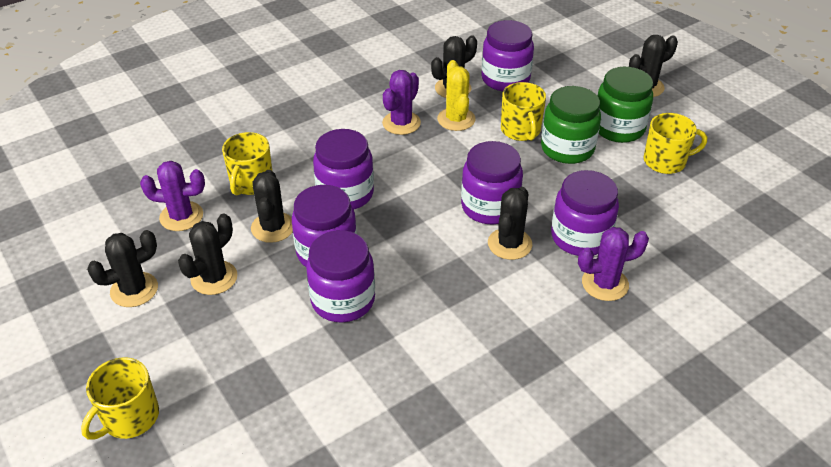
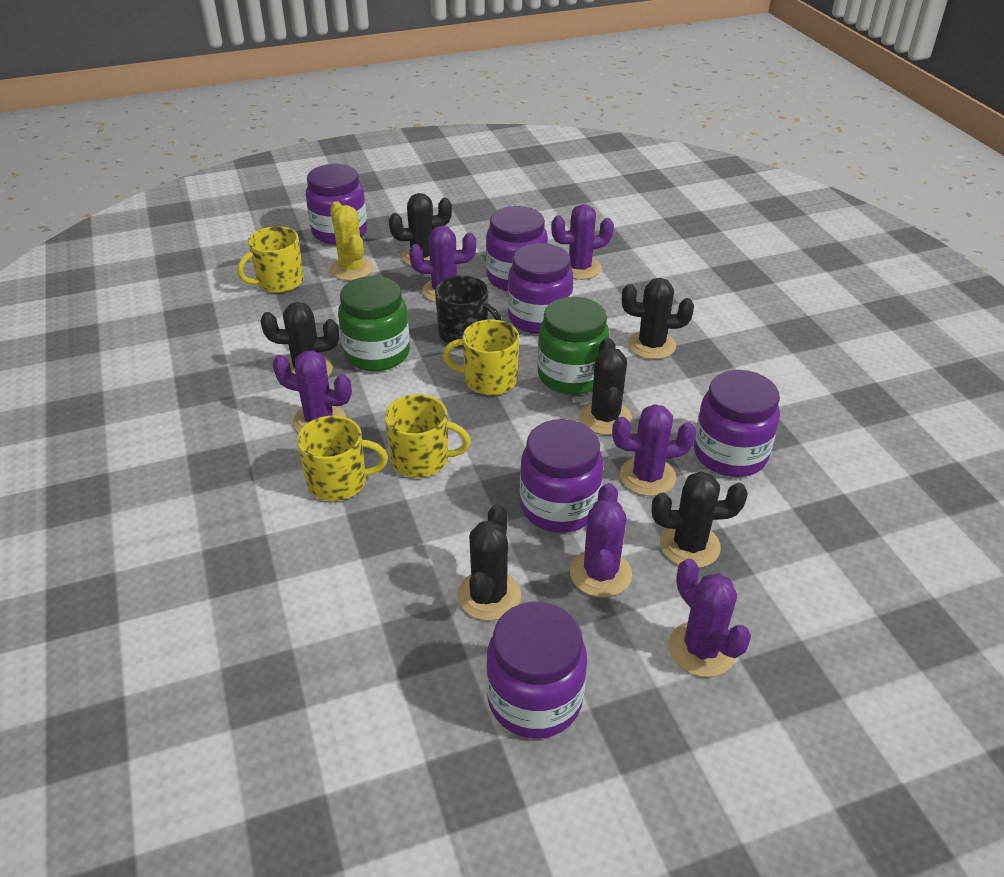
black mug: 0 -> 1
purple cactus: 3 -> 6

